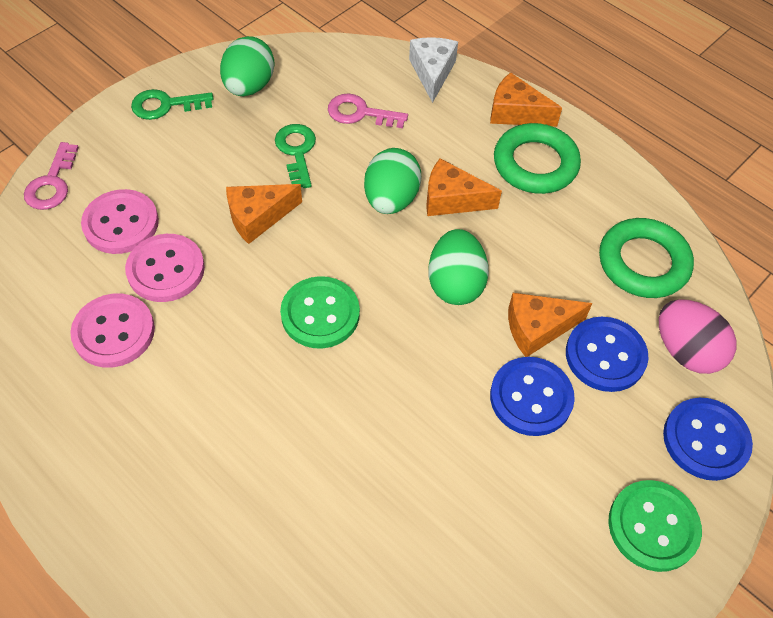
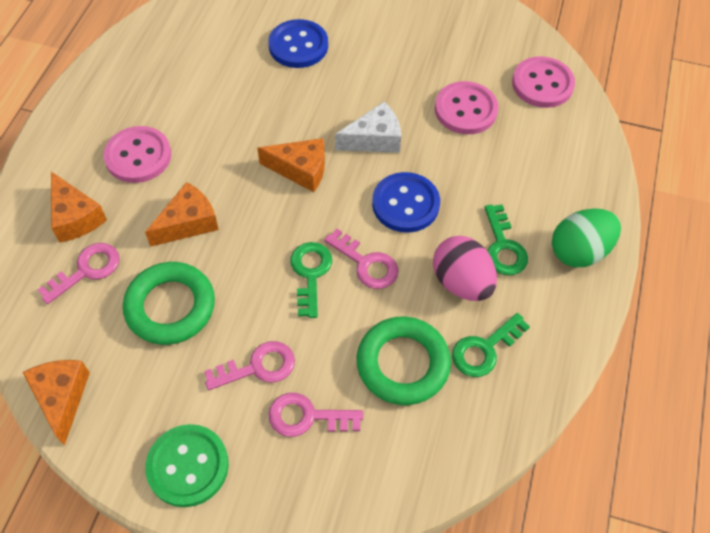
blue button: 3 -> 2
green button: 2 -> 1
green egg: 3 -> 1
green key: 2 -> 3
pink key: 2 -> 4

